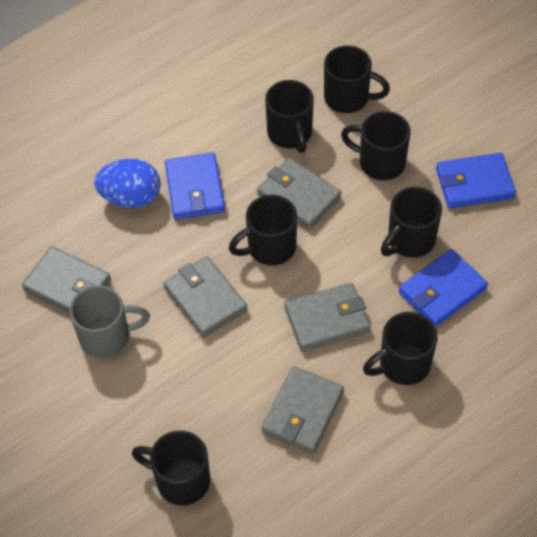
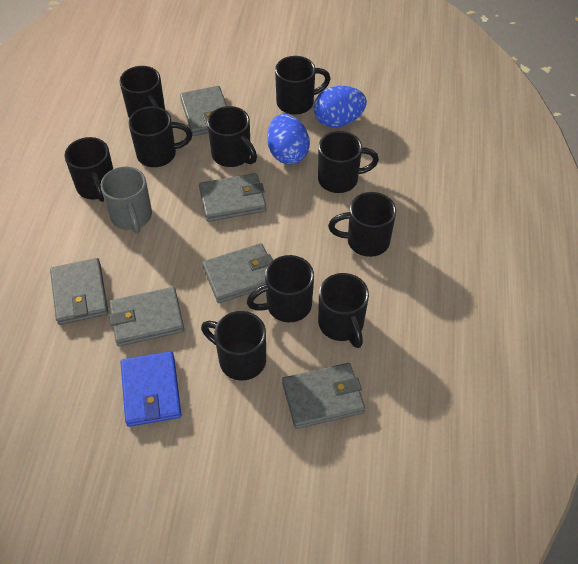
black mug: 7 -> 10
blue egg: 1 -> 2
blue wallet: 3 -> 1
grey wallet: 5 -> 6

